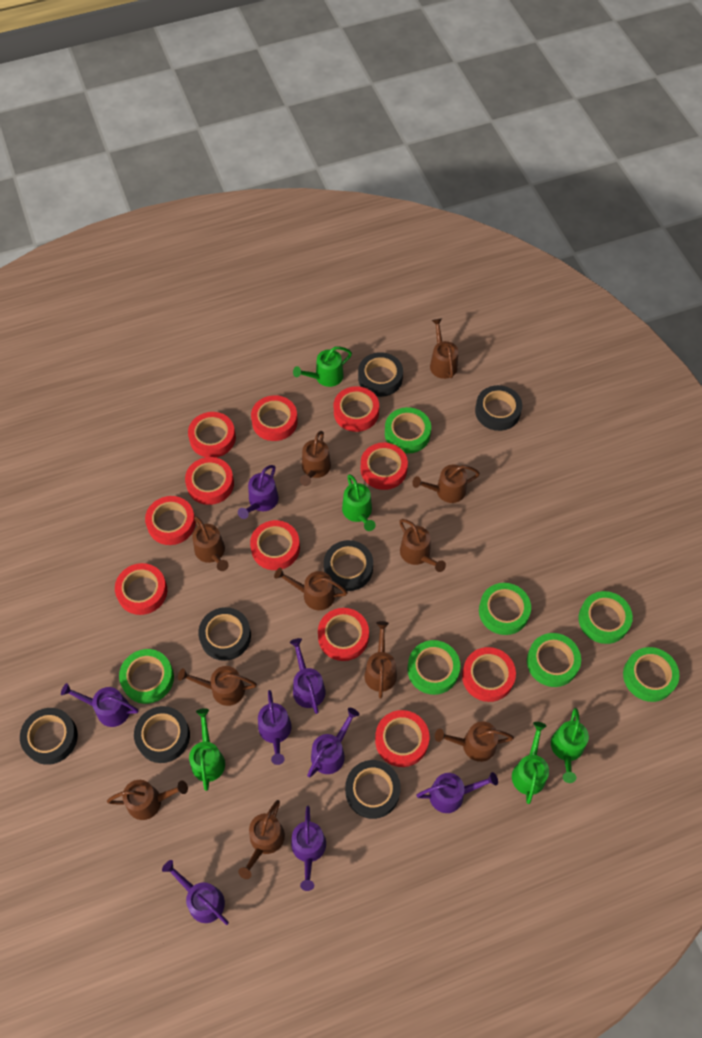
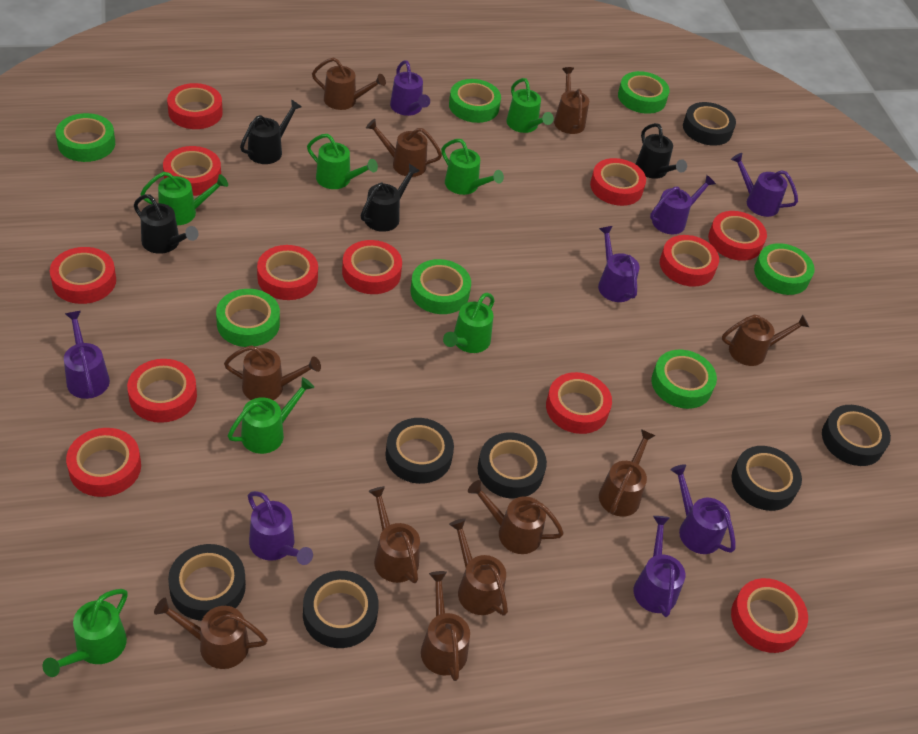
black watering can: 0 -> 4
green watering can: 5 -> 7
red tape: 11 -> 12

